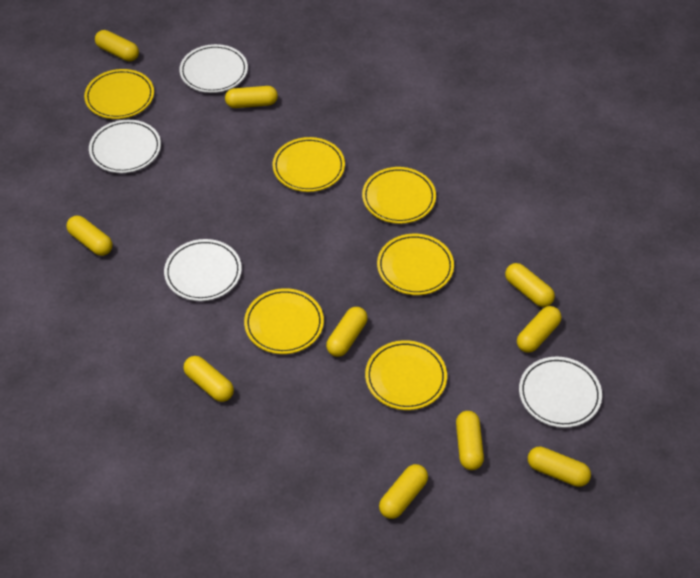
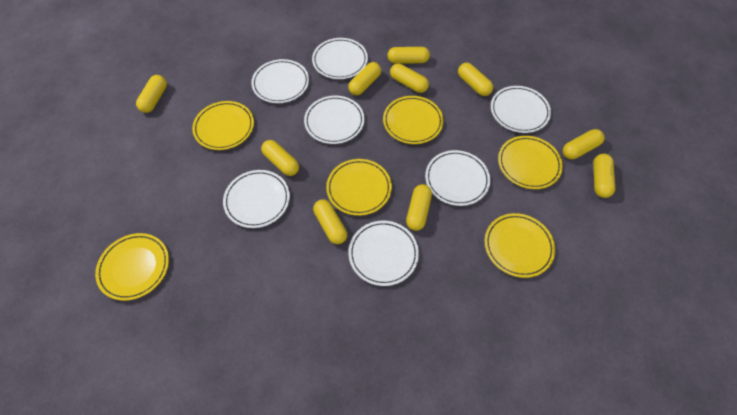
white plate: 4 -> 7

